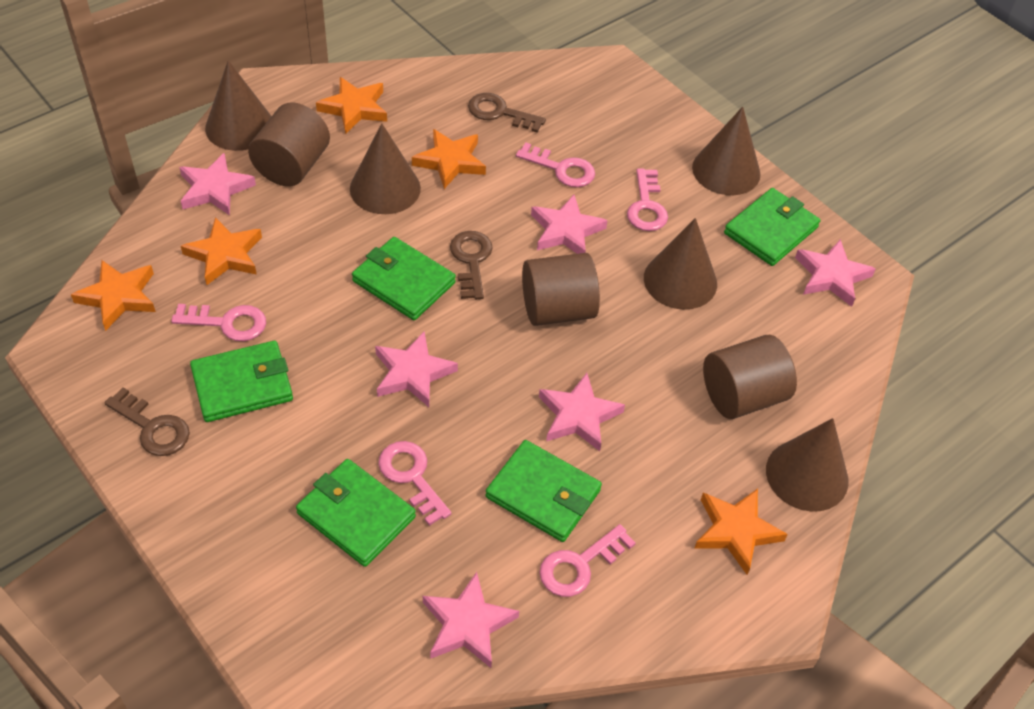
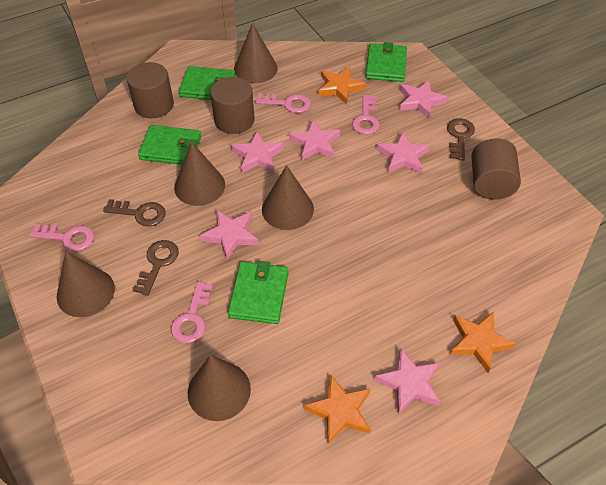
green wallet: 5 -> 4
orange star: 5 -> 3
pink key: 5 -> 4

